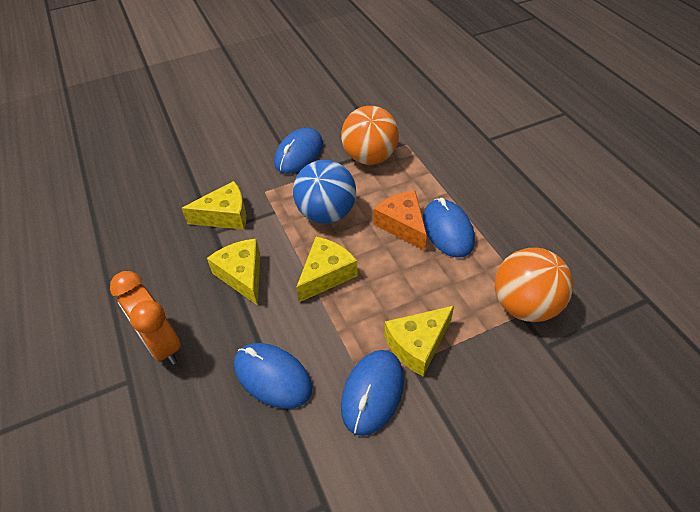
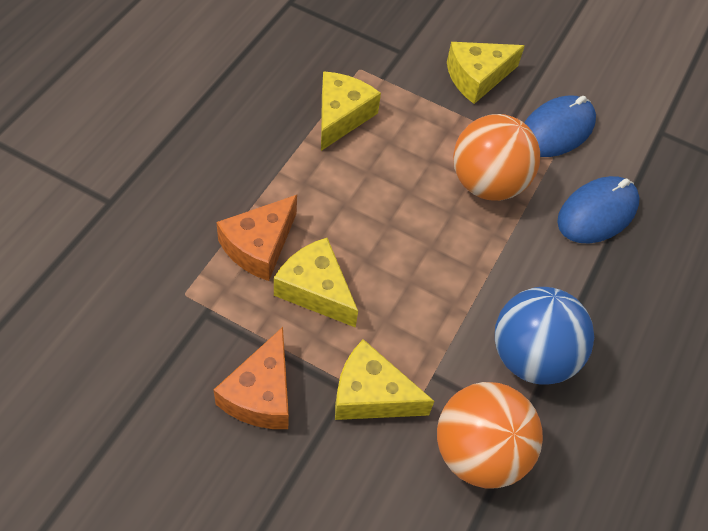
blue mouse: 4 -> 2
orange cheese: 1 -> 2
orange clock: 1 -> 0

